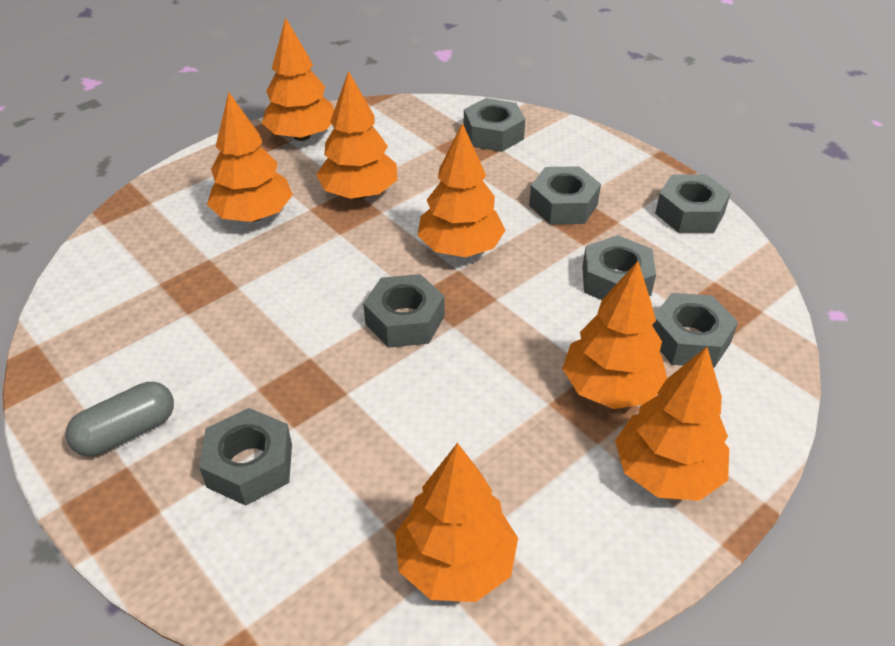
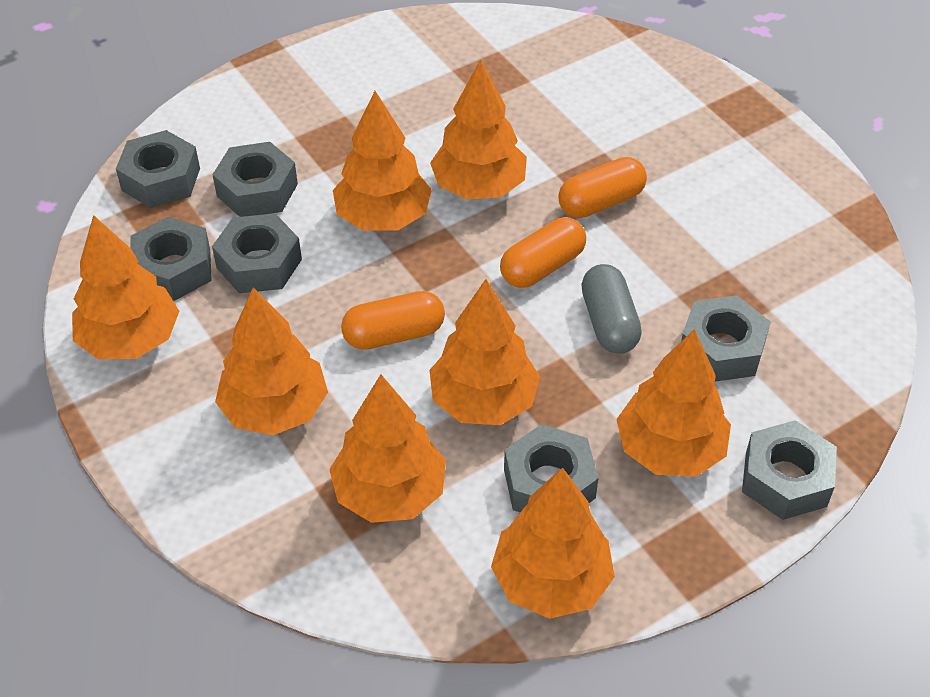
orange capsule: 0 -> 3
orange tree: 7 -> 8

